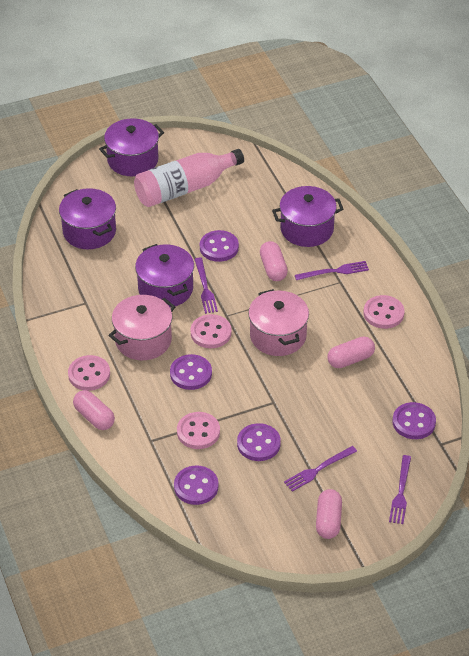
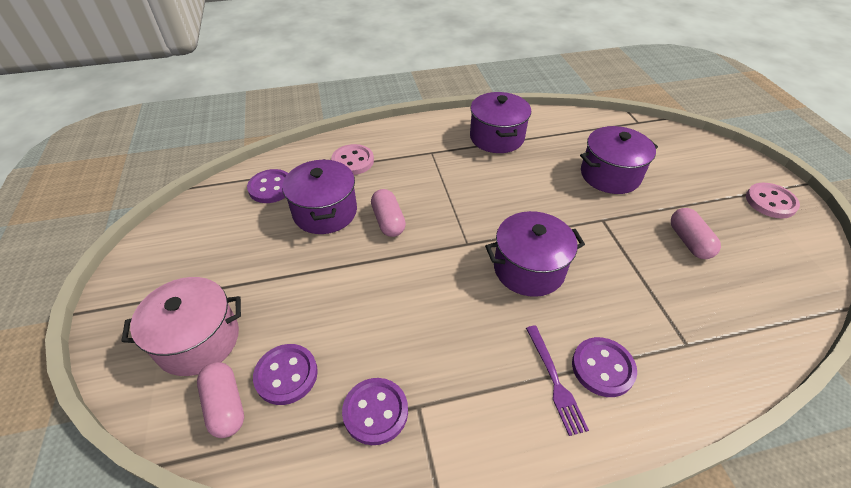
pink bottle: 1 -> 0
pink button: 4 -> 2
pink capsule: 4 -> 3
pink pot: 2 -> 1
purple button: 5 -> 4
purple fork: 4 -> 1

